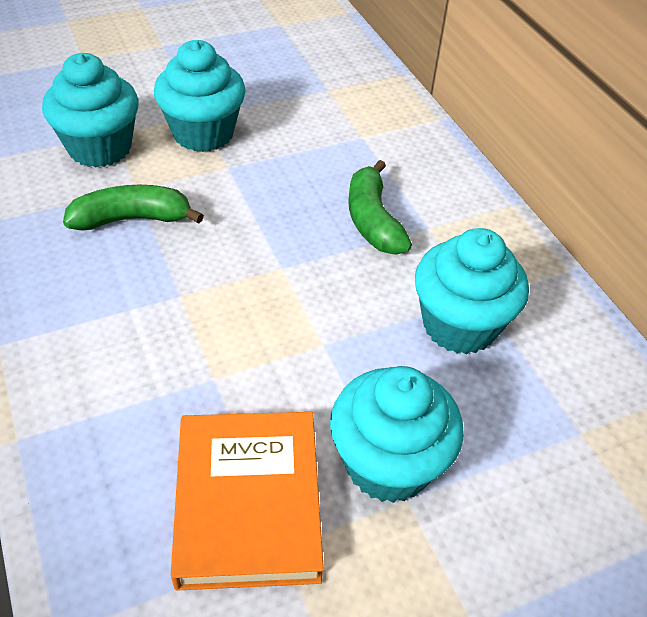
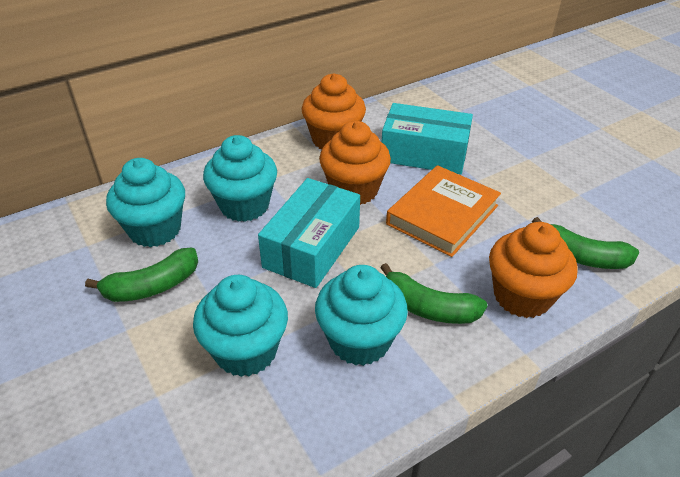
green banana: 2 -> 3
orange cupcake: 0 -> 3
turquoise box: 0 -> 2

